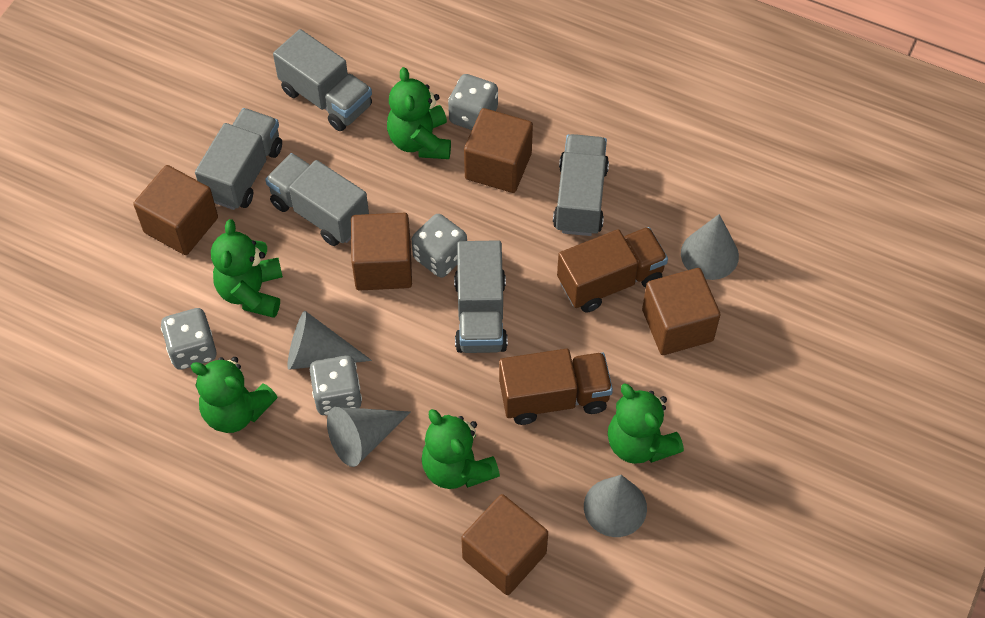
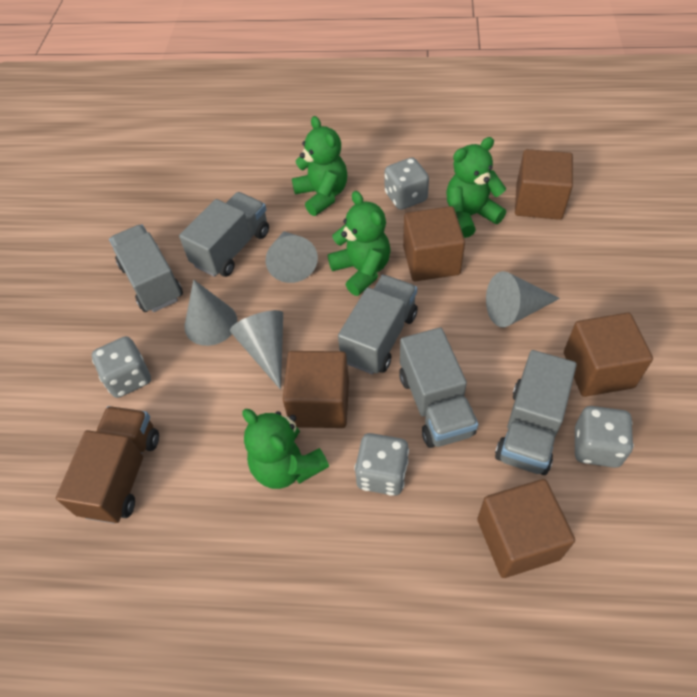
brown truck: 2 -> 1
green teddy bear: 5 -> 4

